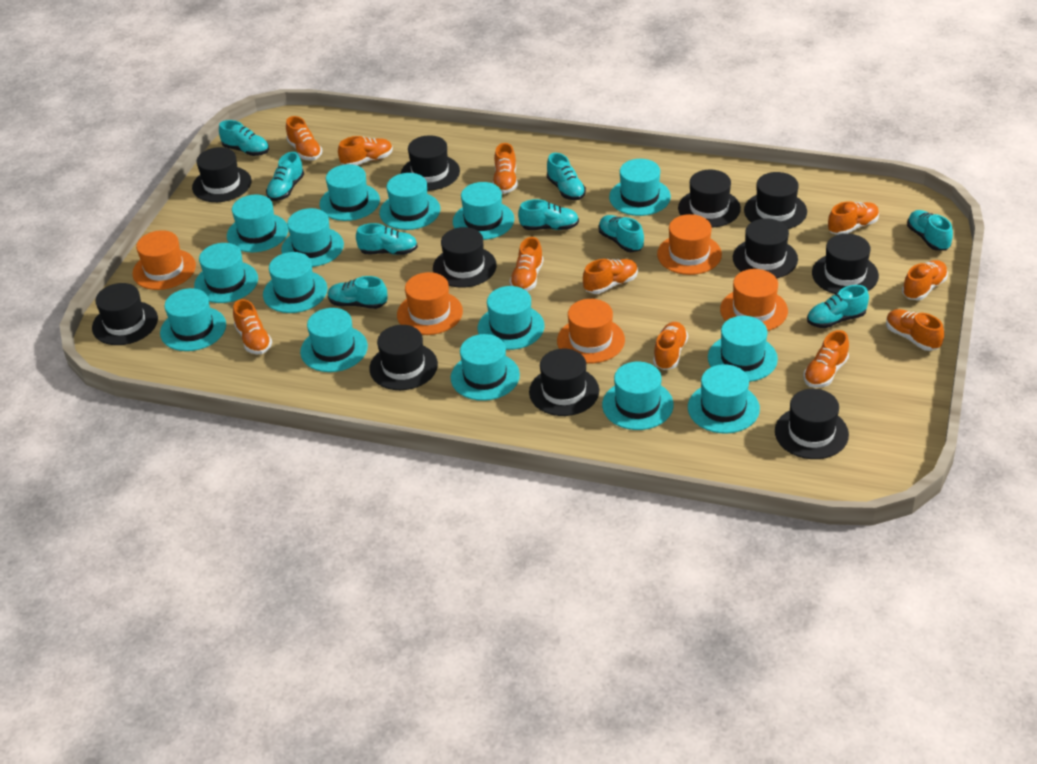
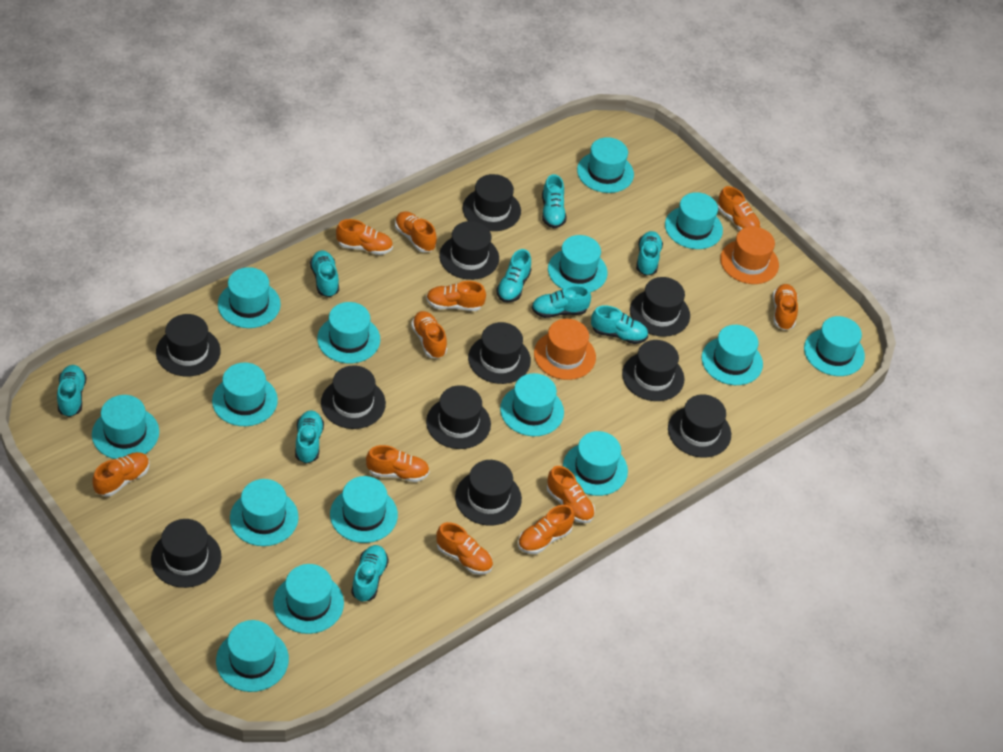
orange hat: 5 -> 2

